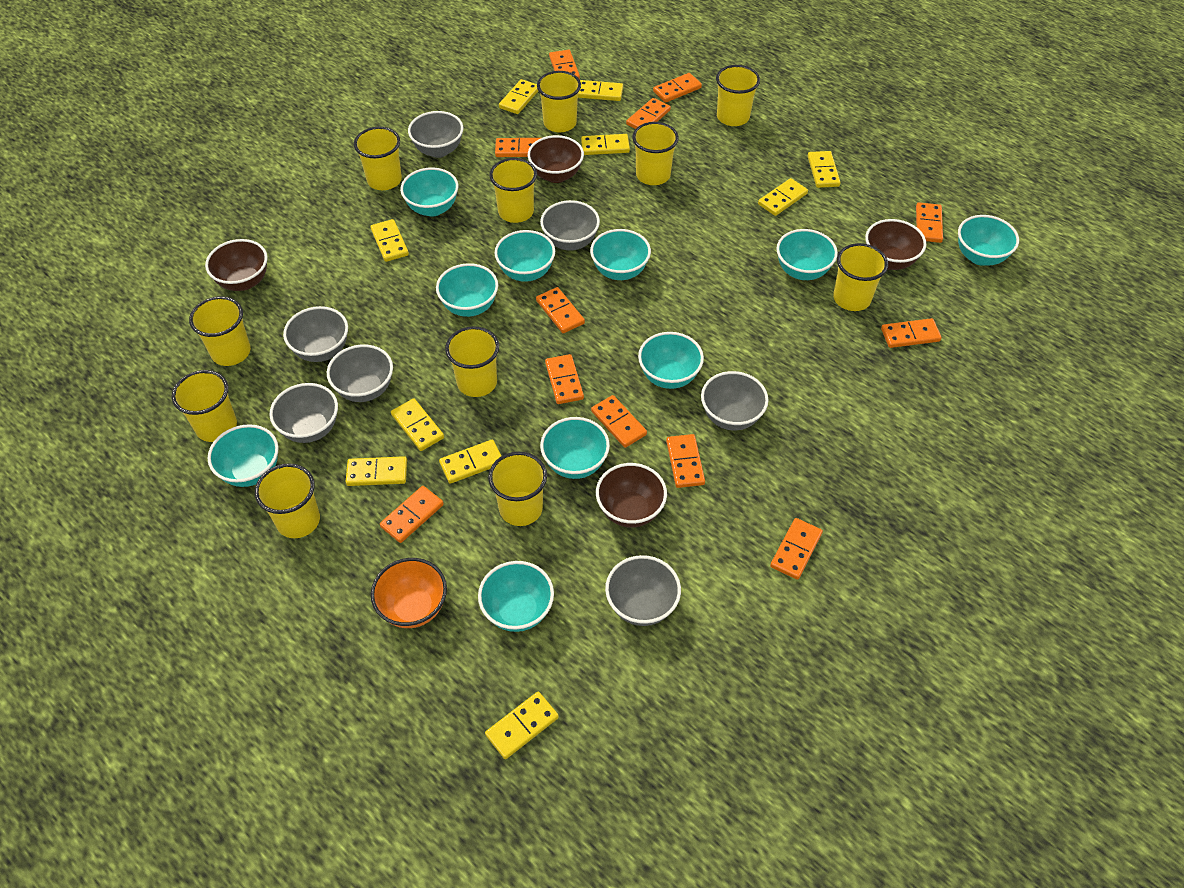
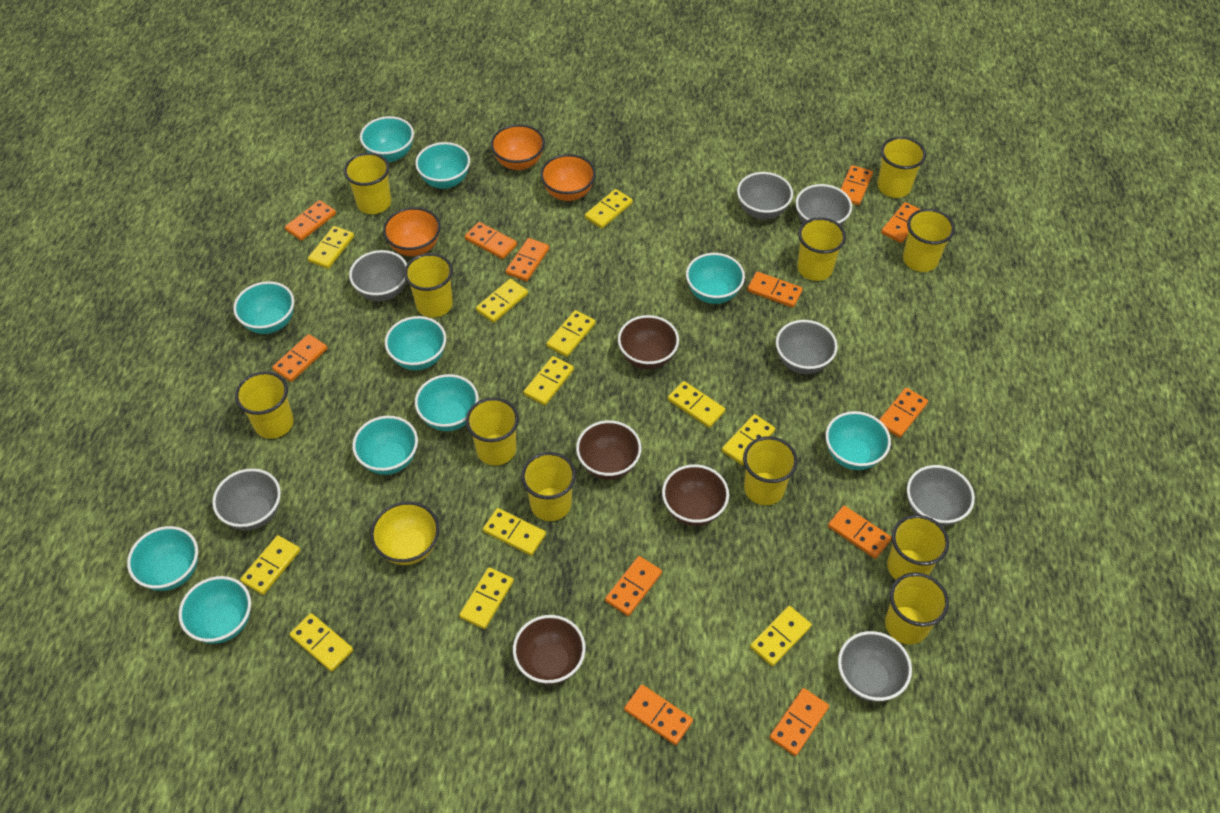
orange bowl: 1 -> 3
yellow bowl: 0 -> 1
yellow domino: 10 -> 12

